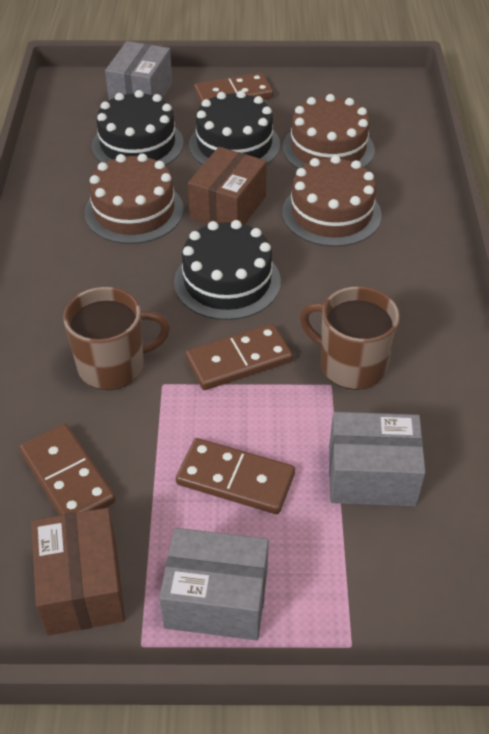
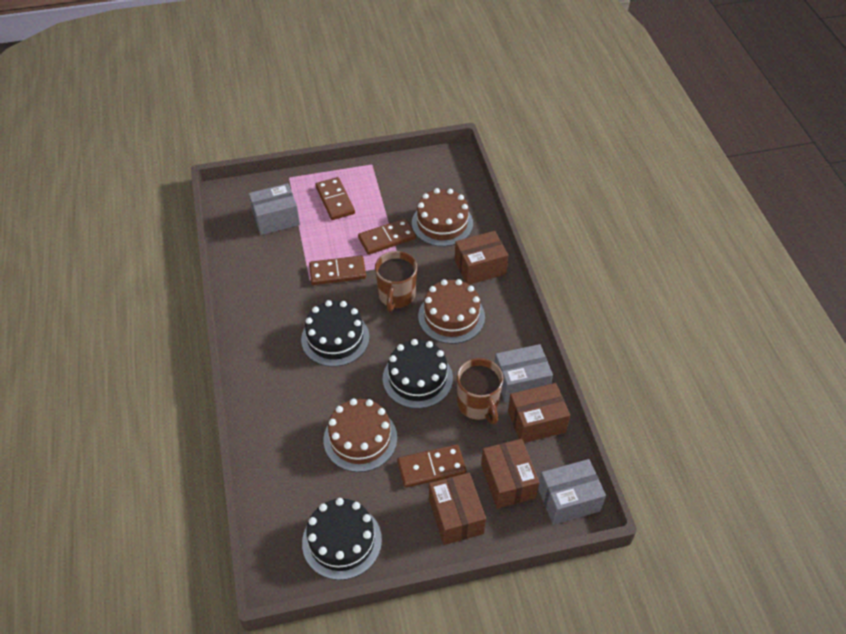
brown box: 2 -> 4

